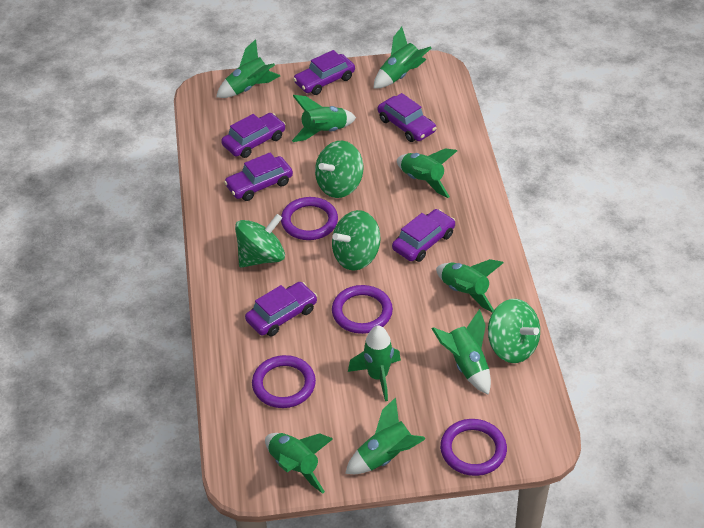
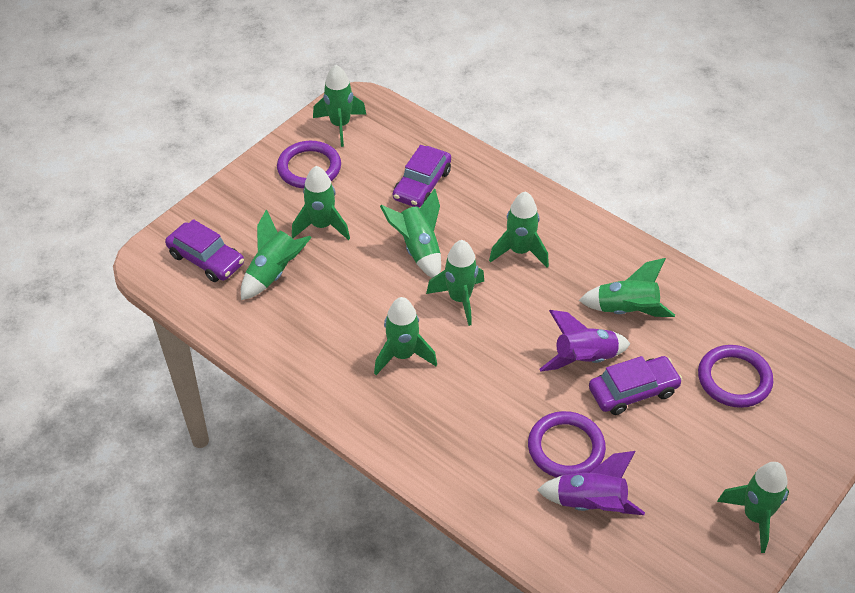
green spinning top: 4 -> 0
purple car: 6 -> 3
purple ring: 4 -> 3
purple rocket: 0 -> 2

